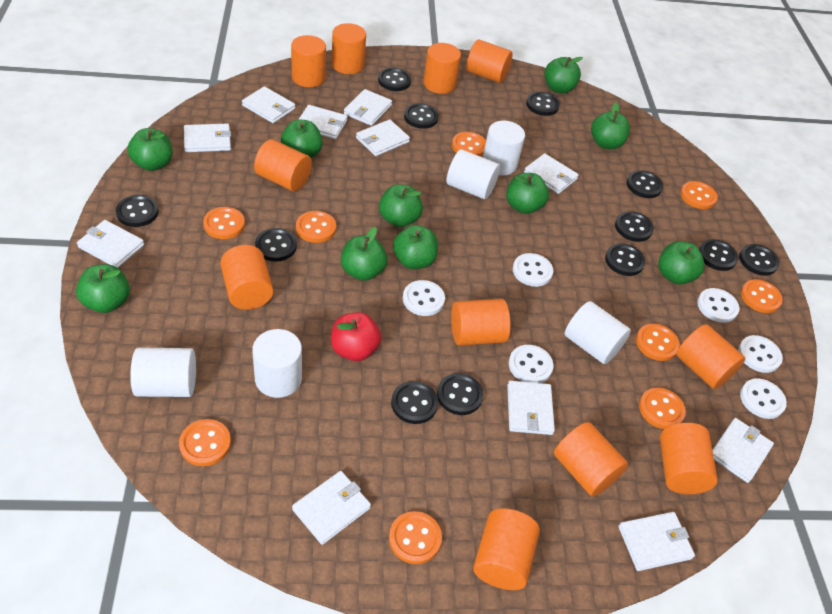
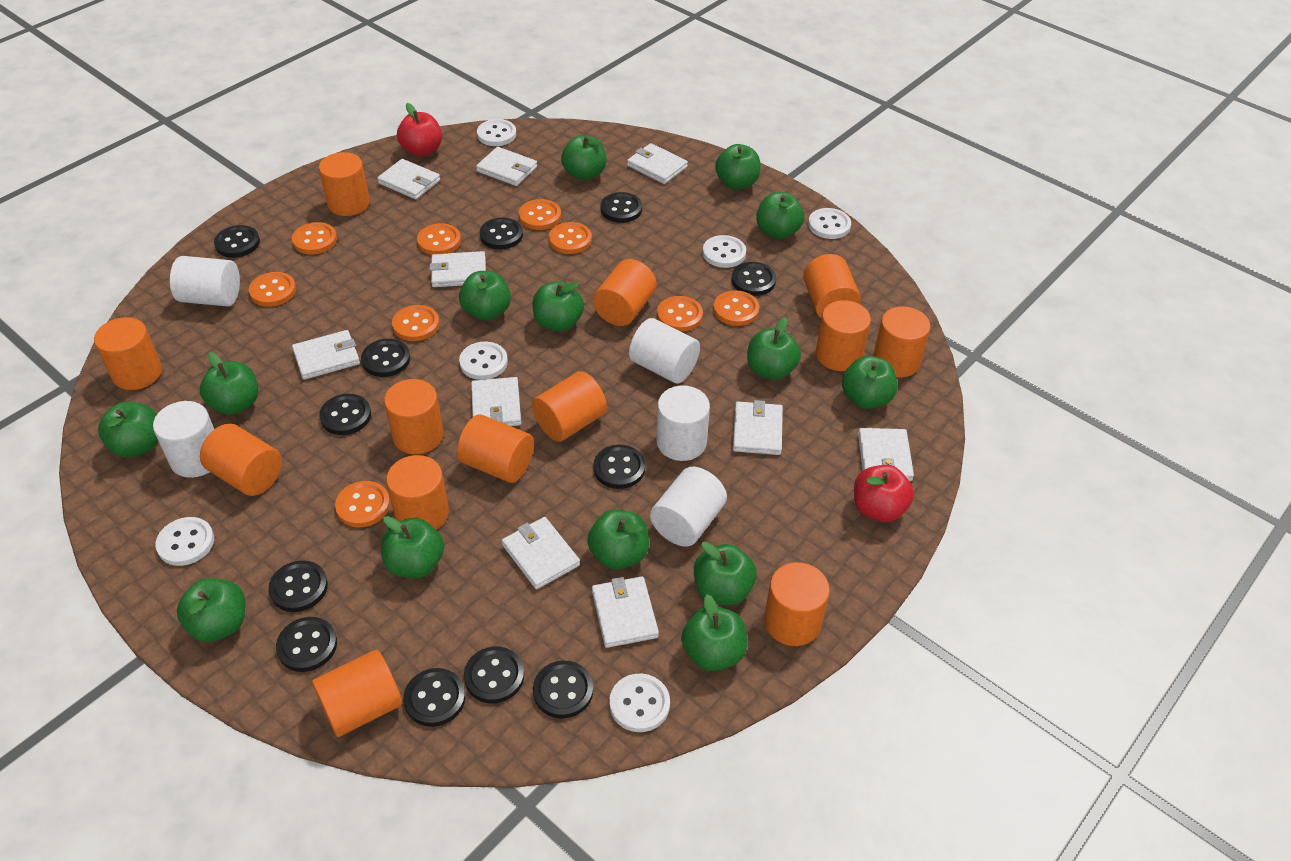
green apple: 10 -> 14
orange cylinder: 11 -> 13
red apple: 1 -> 2
white wallet: 11 -> 10

